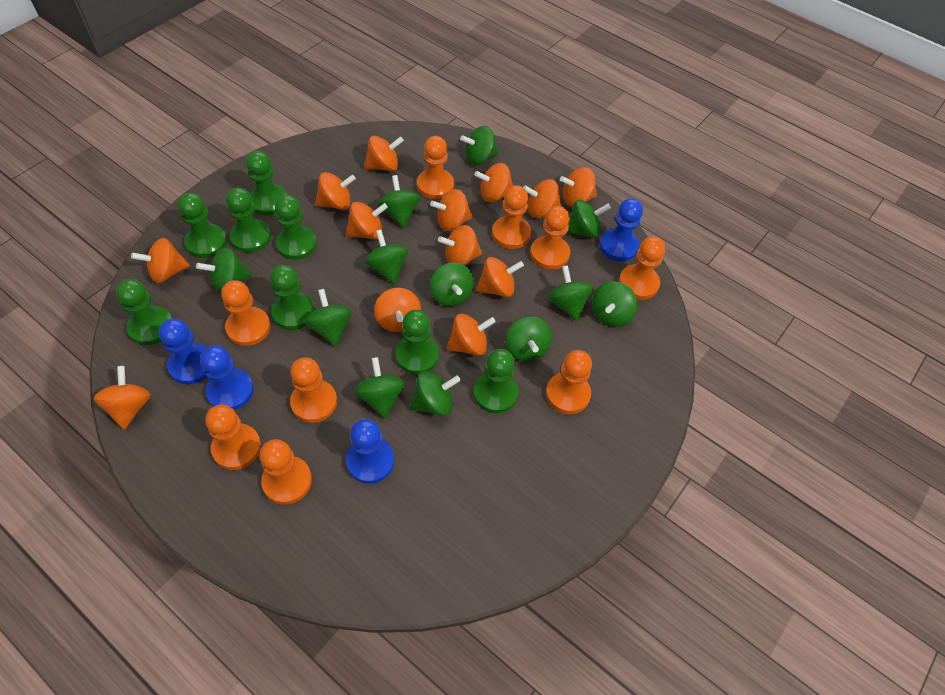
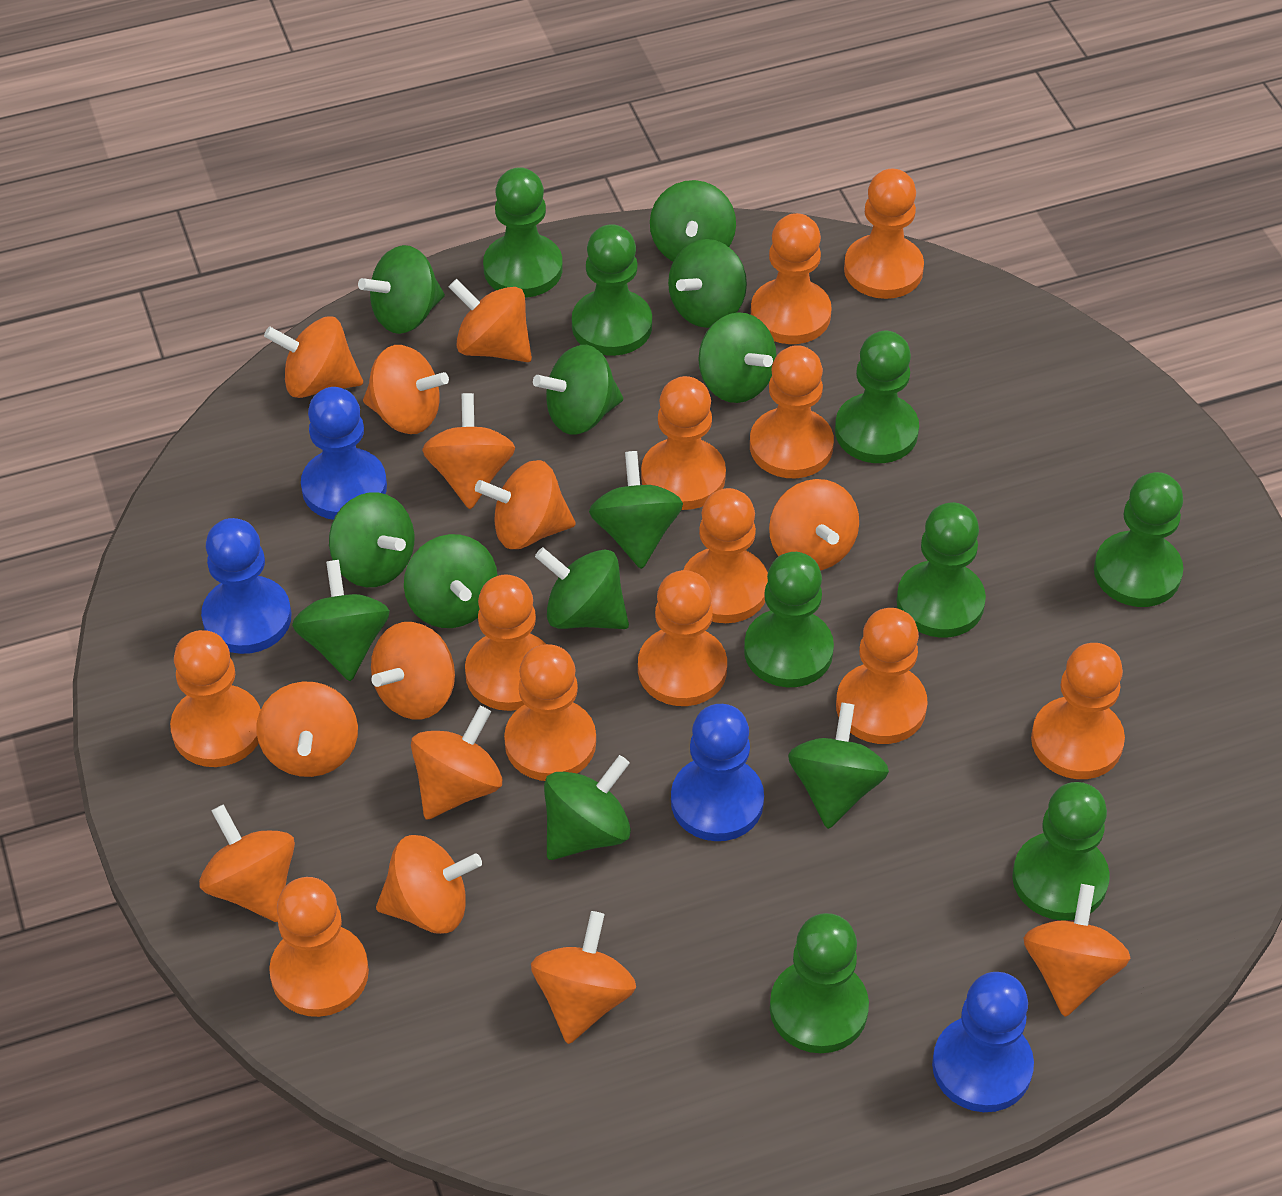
orange pawn: 9 -> 12

